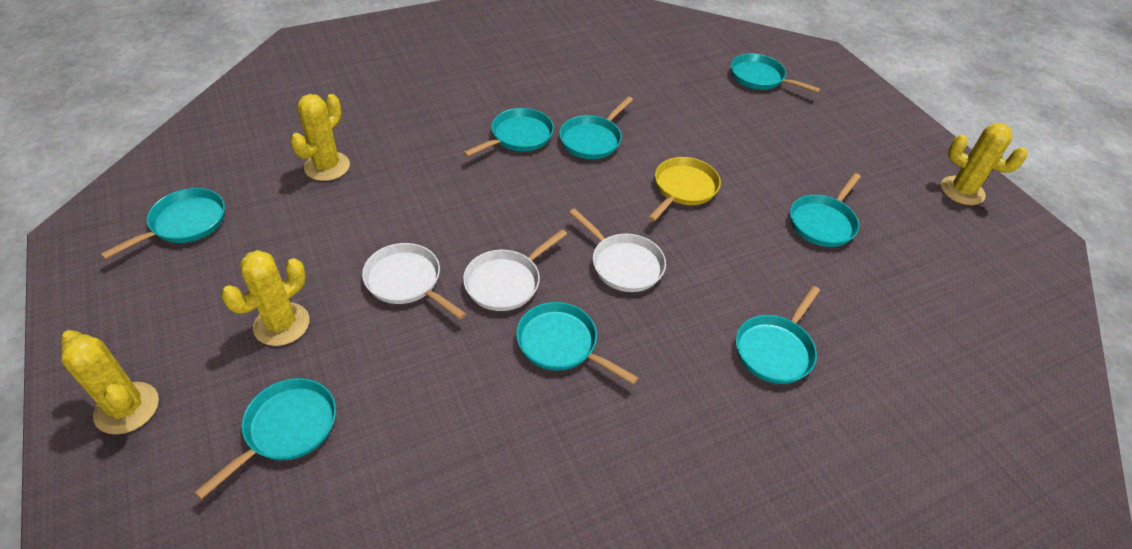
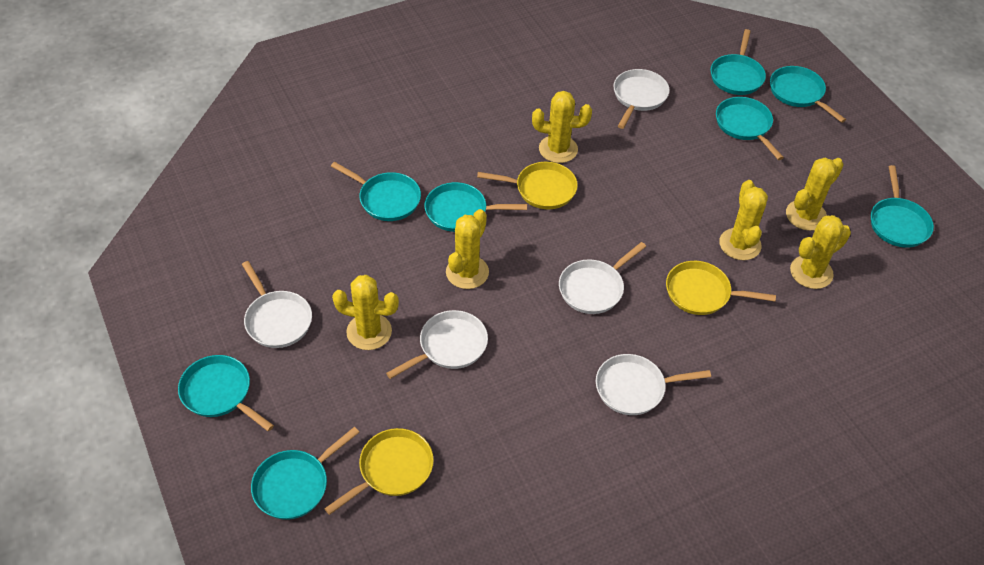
white pan: 3 -> 5
yellow cactus: 4 -> 6
yellow pan: 1 -> 3

